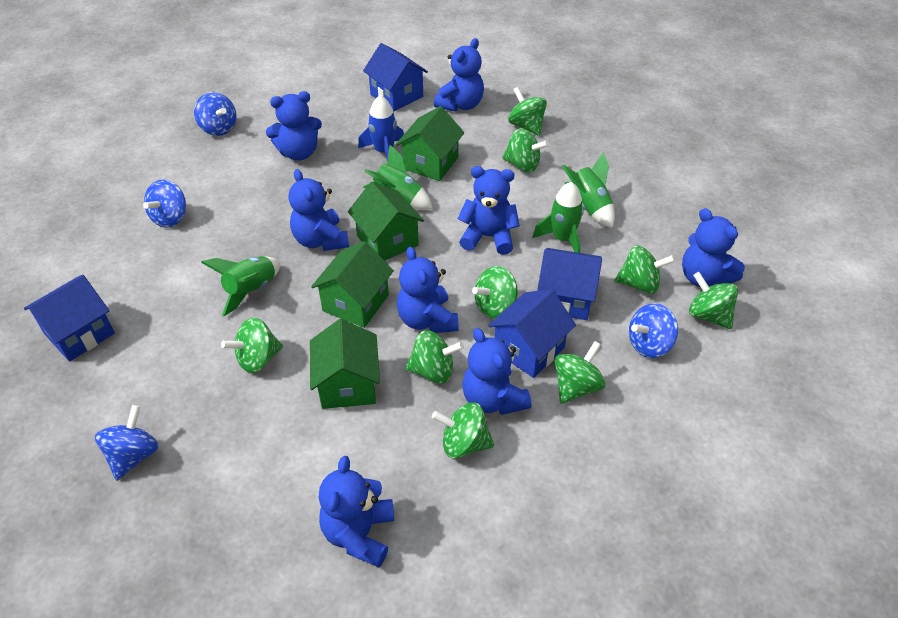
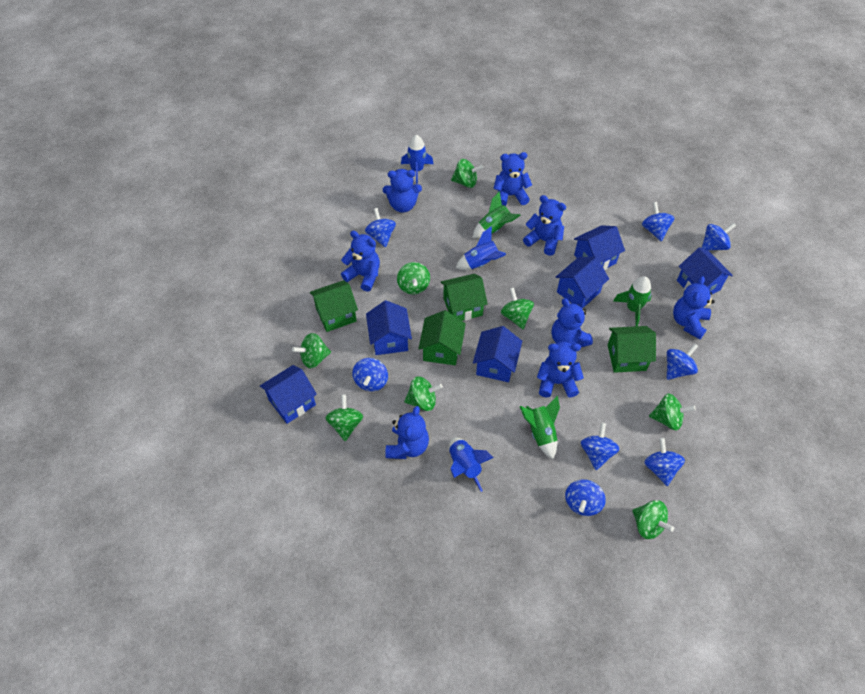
blue house: 4 -> 6
blue rocket: 1 -> 3
blue spinning top: 4 -> 8
green rocket: 4 -> 3
green spinning top: 9 -> 8

